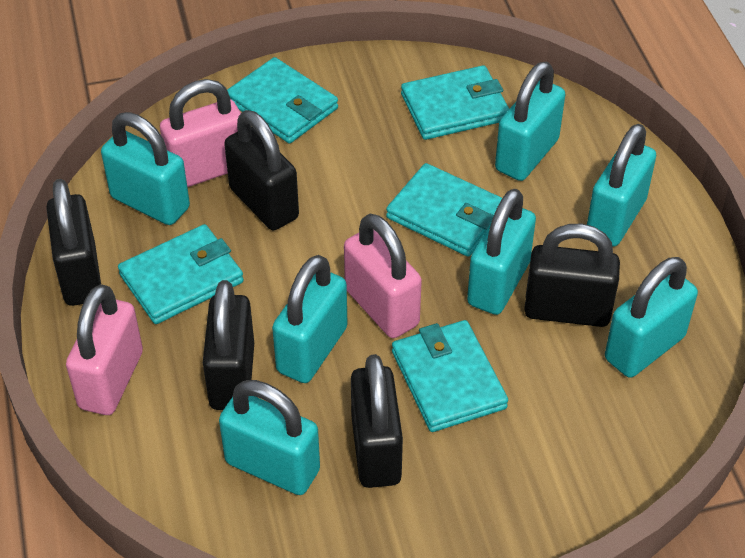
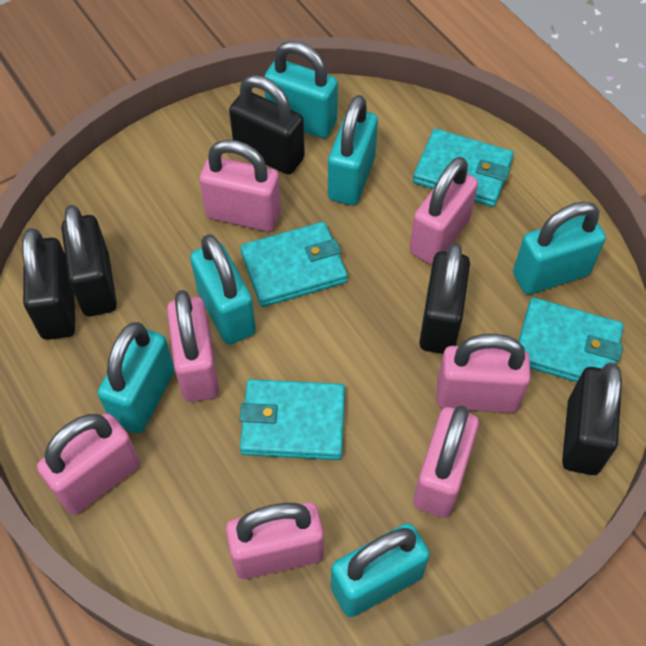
pink padlock: 3 -> 7
turquoise padlock: 7 -> 6
turquoise wallet: 5 -> 4

